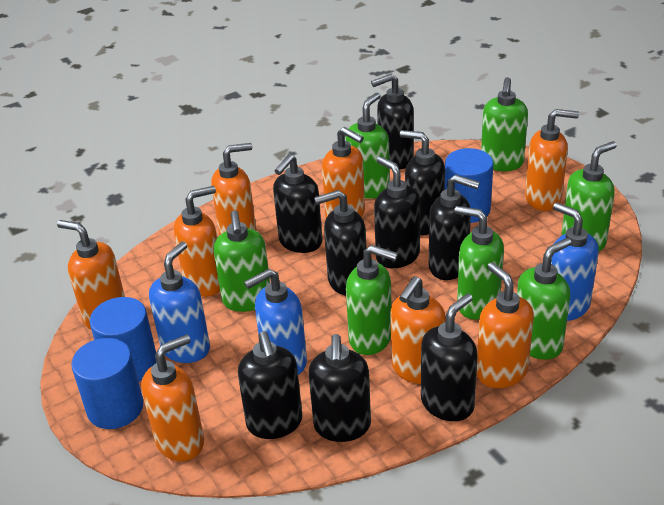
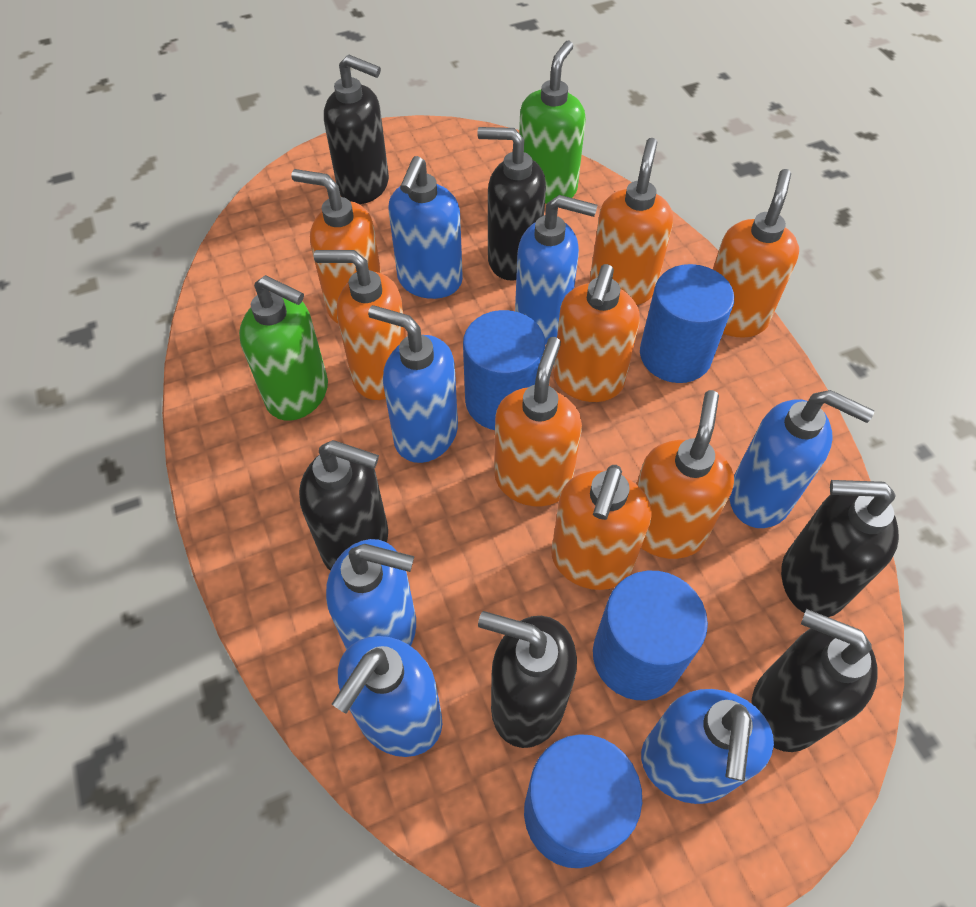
black soap dispenser: 9 -> 6
blue cylinder: 3 -> 4
blue soap dispenser: 3 -> 7
green soap dispenser: 7 -> 2

